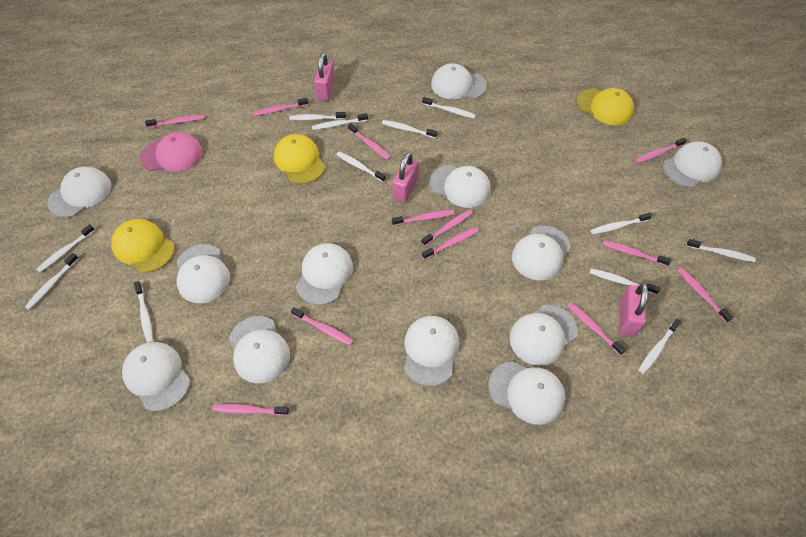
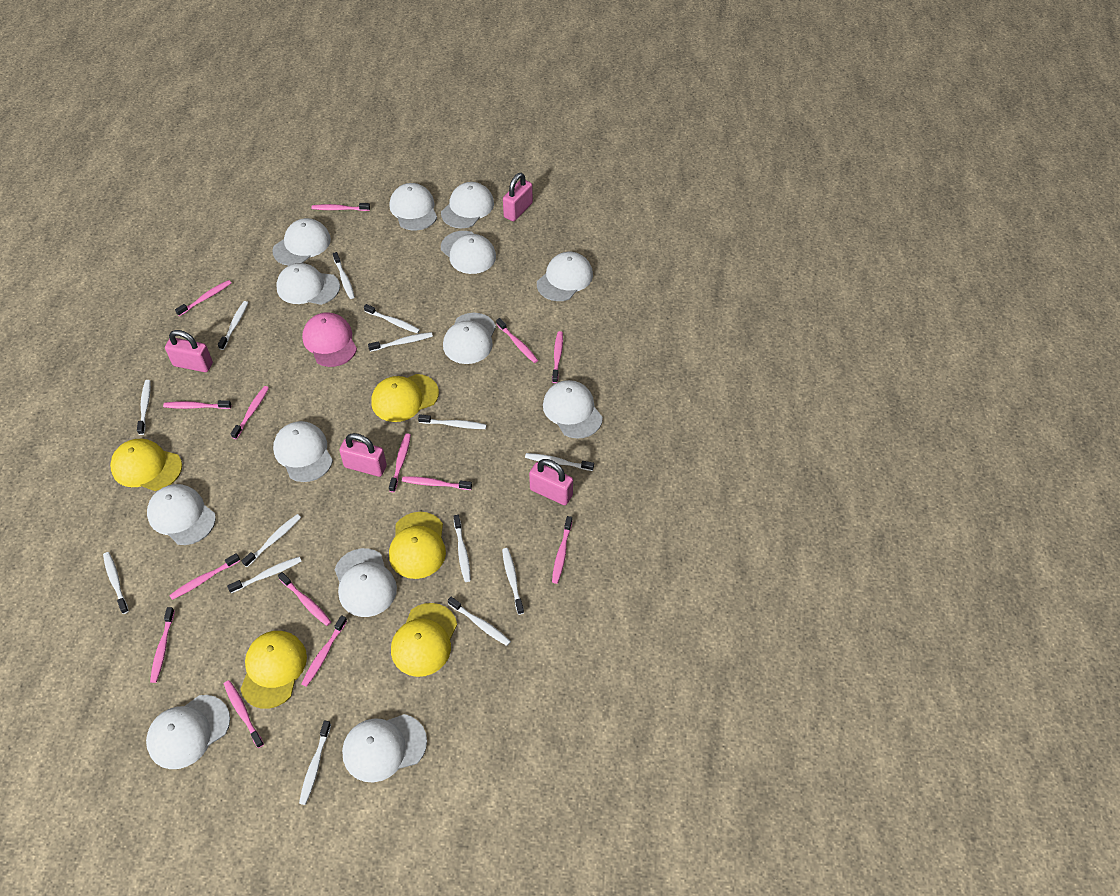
pink padlock: 3 -> 4
pink toothbrush: 12 -> 14
white cap: 12 -> 13
white toothbrush: 12 -> 14
yellow cap: 3 -> 5

